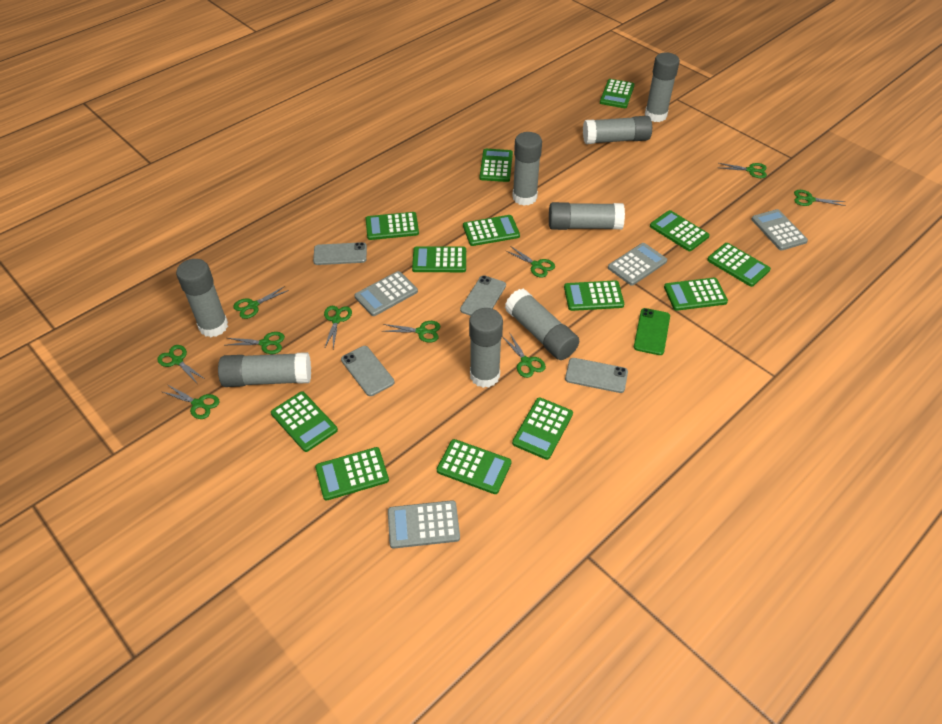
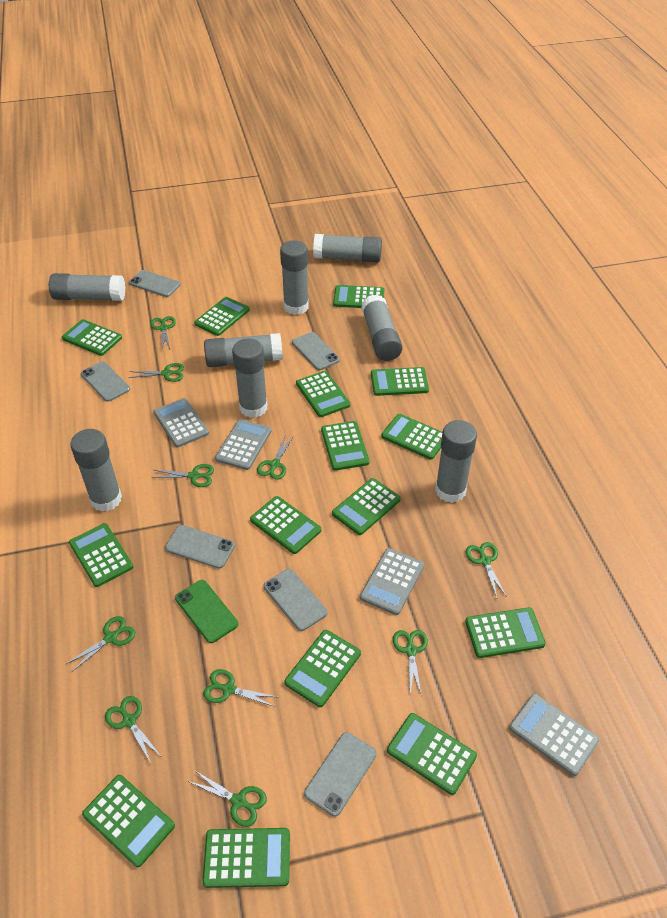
green calculator: 13 -> 15
grey phone: 4 -> 6

